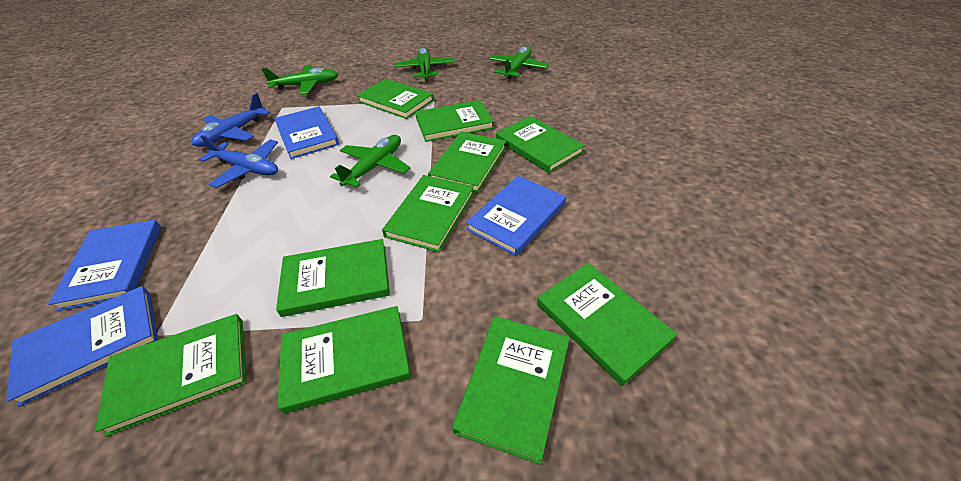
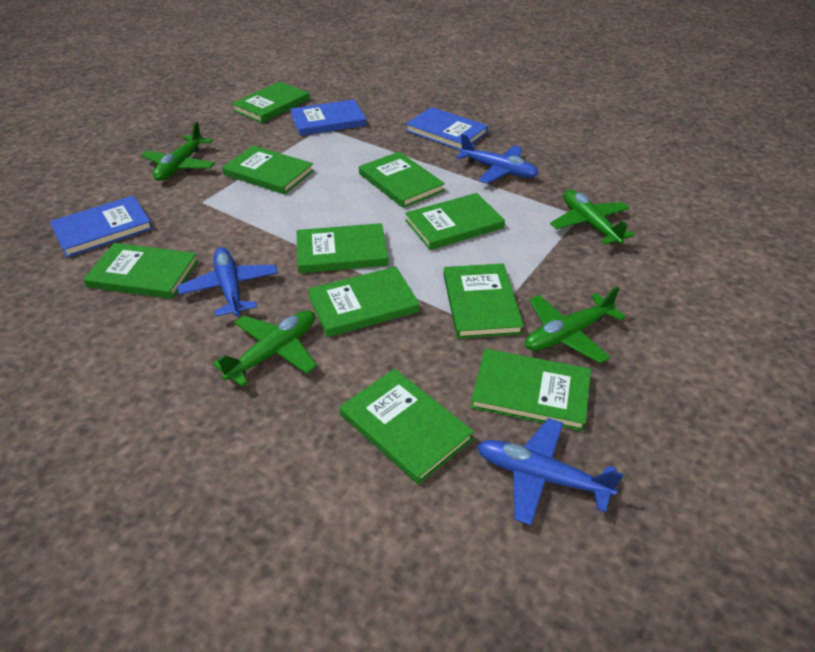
blue book: 4 -> 3
blue plane: 2 -> 3

